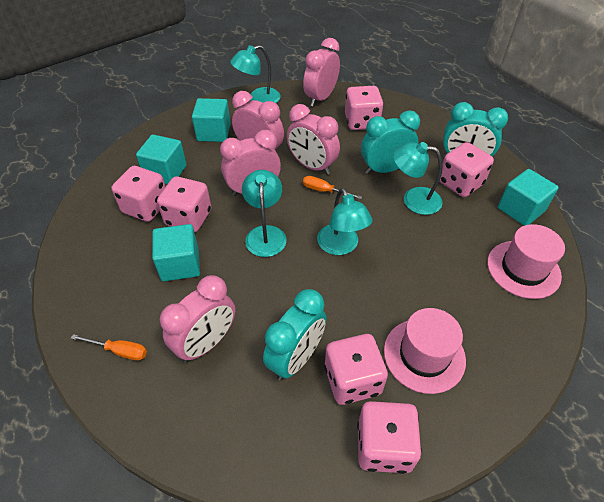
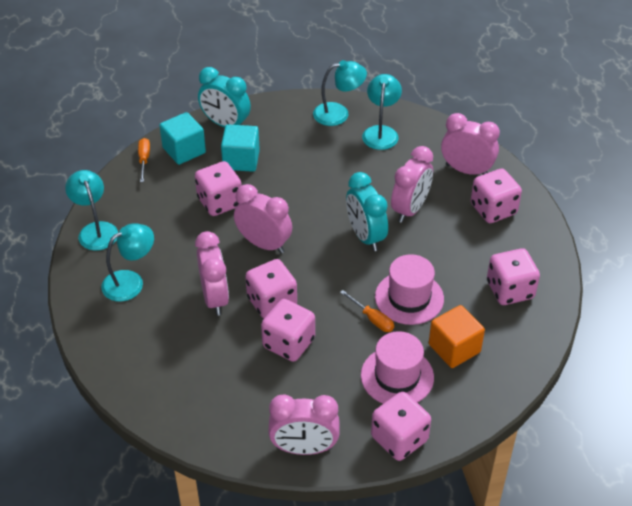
orange cube: 0 -> 1
turquoise clock: 3 -> 2
turquoise cube: 4 -> 2

